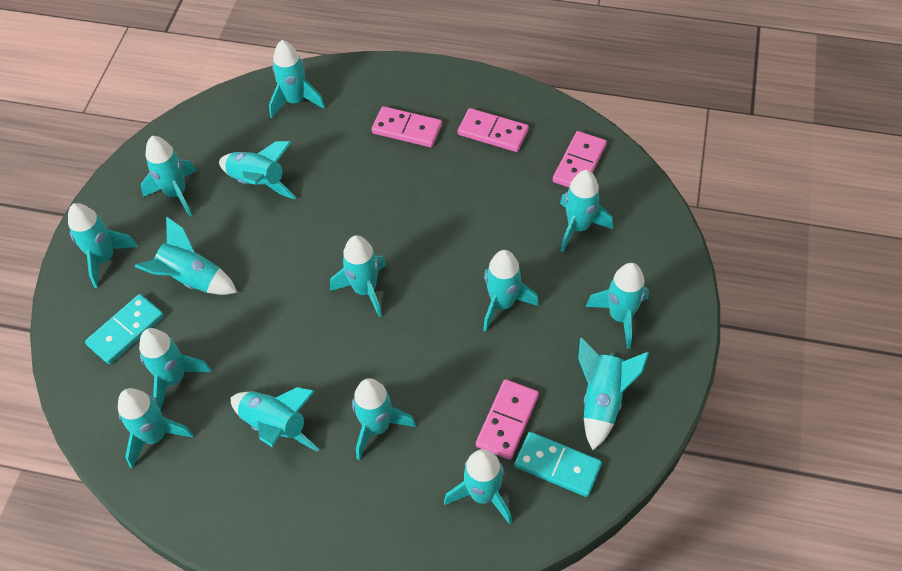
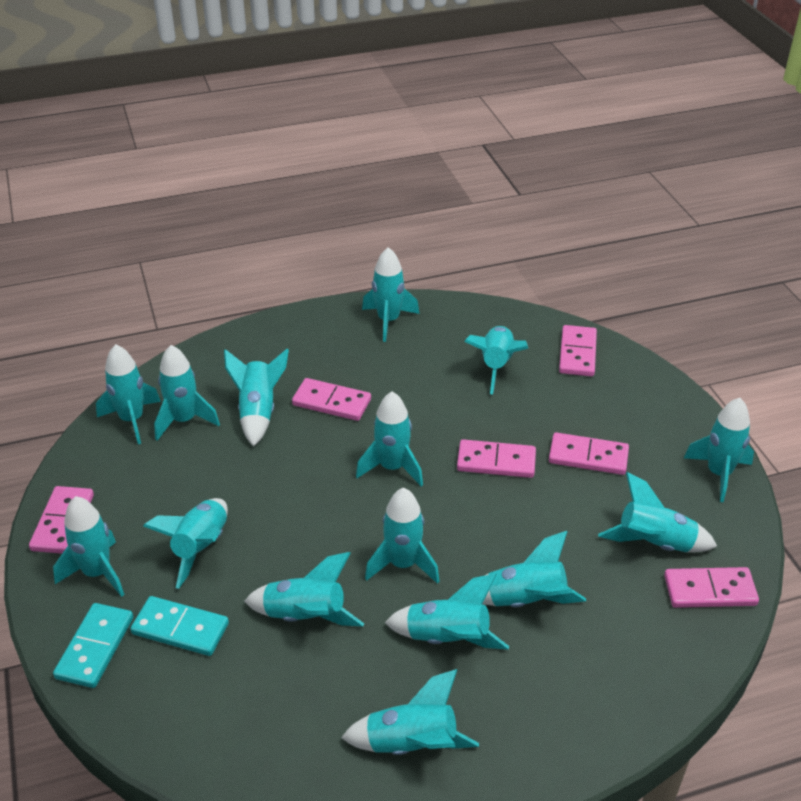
pink domino: 4 -> 6

